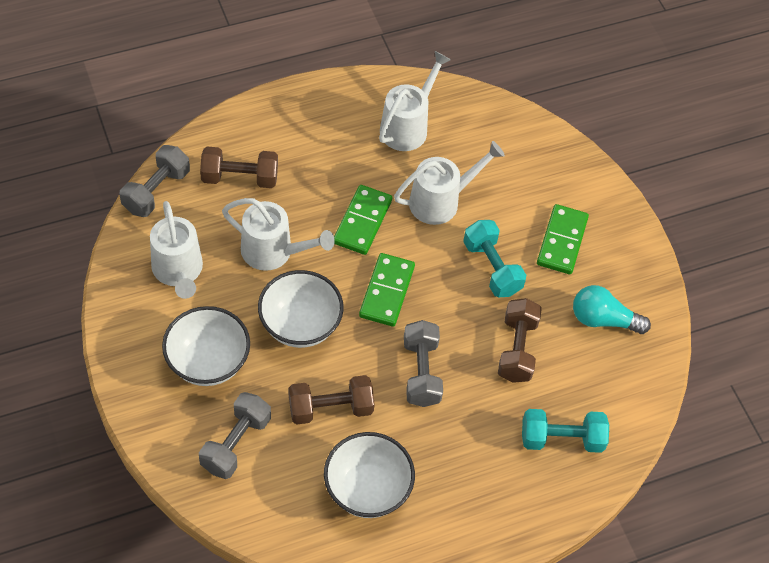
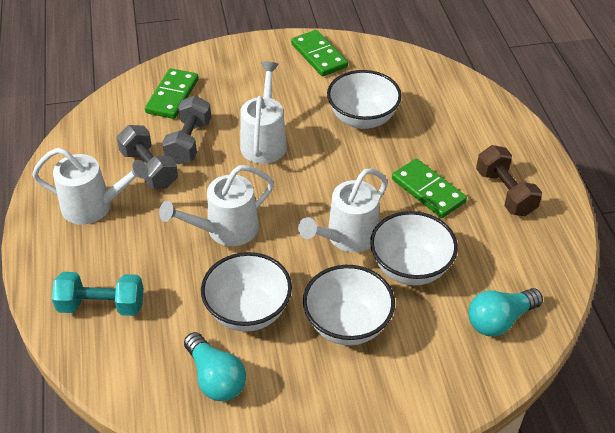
brown dumbbell: 3 -> 1
grey dumbbell: 3 -> 2
turquoise dumbbell: 2 -> 1
turquoise light bulb: 1 -> 2
white bowl: 3 -> 4

